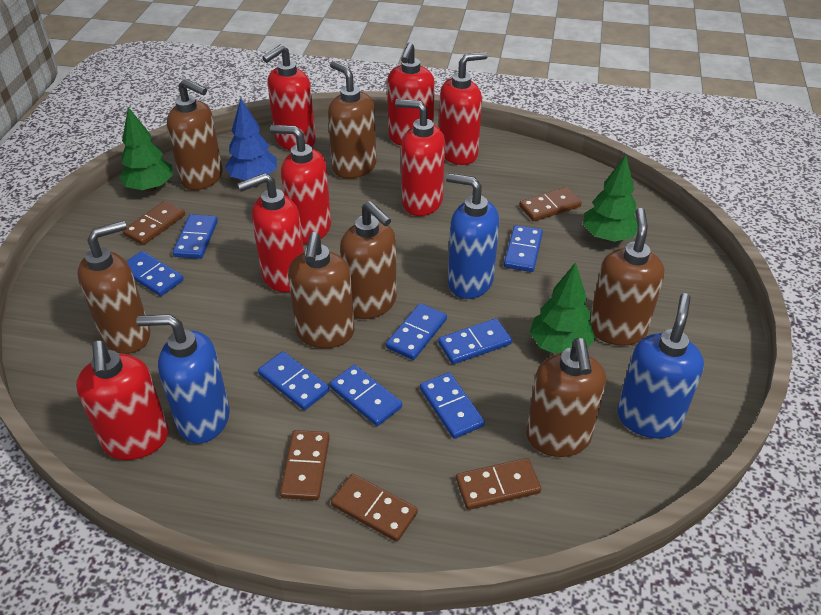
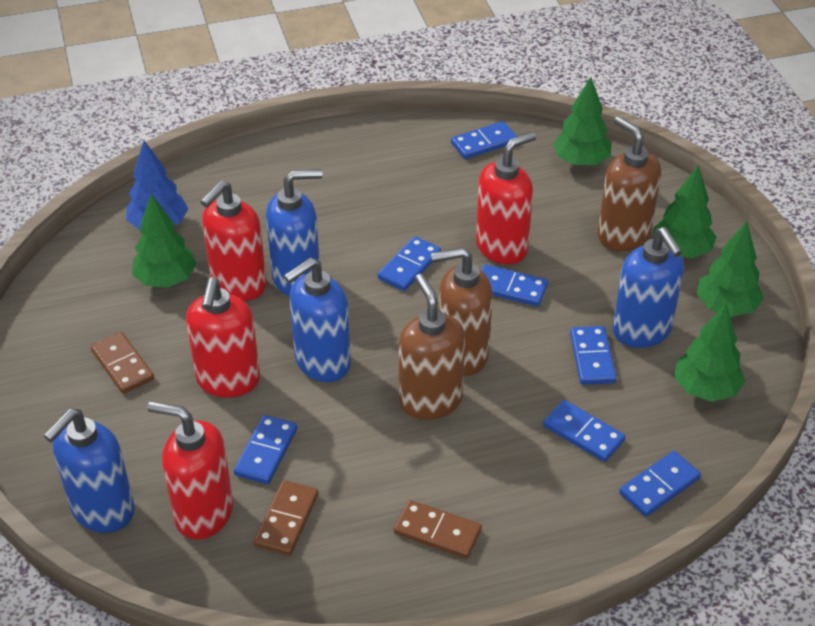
blue domino: 8 -> 7
blue soap dispenser: 3 -> 4
brown domino: 5 -> 3
brown soap dispenser: 7 -> 3
green tree: 3 -> 5
red soap dispenser: 7 -> 4

